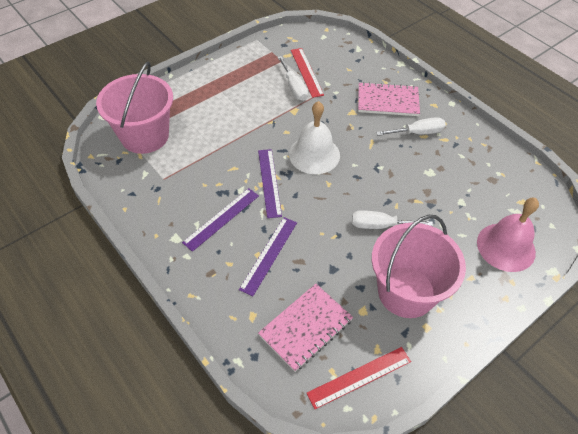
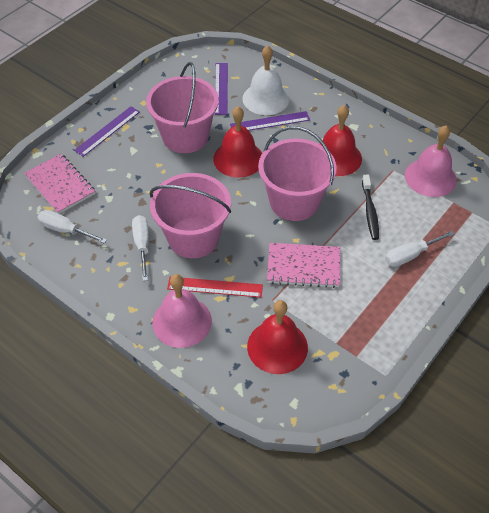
black toothbrush: 0 -> 1
pink bell: 1 -> 2
pink bucket: 2 -> 3
red bell: 0 -> 3
red ruler: 2 -> 1

